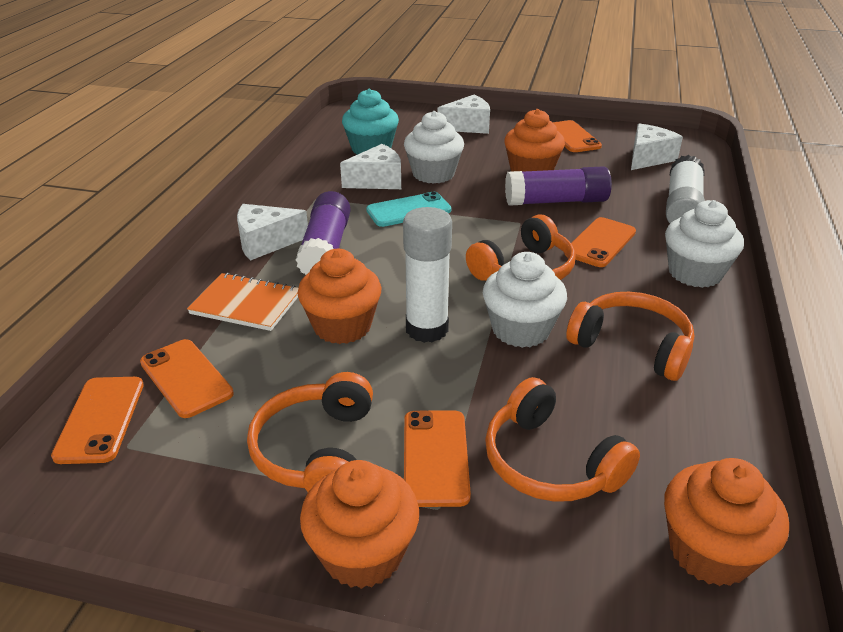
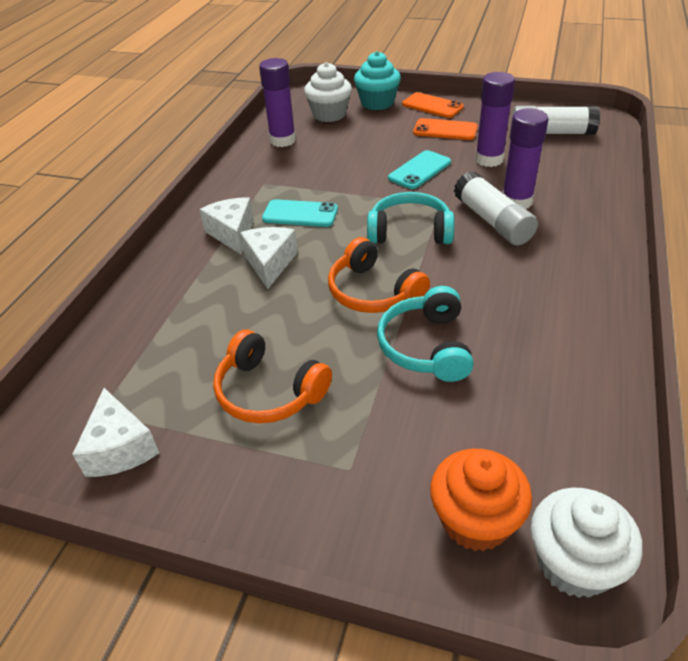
orange cupcake: 4 -> 1
orange headphones: 4 -> 2
orange notebook: 1 -> 0
orange phone: 5 -> 2
purple glue stick: 2 -> 3
turquoise headphones: 0 -> 2
turquoise phone: 1 -> 2
white cheese: 4 -> 3
white cupcake: 3 -> 2

